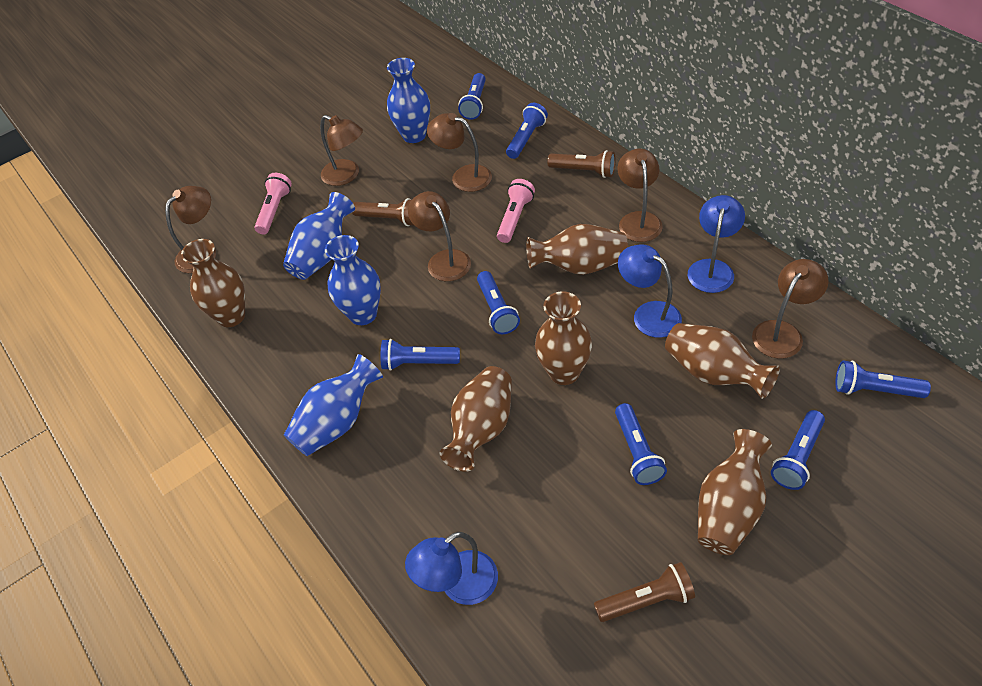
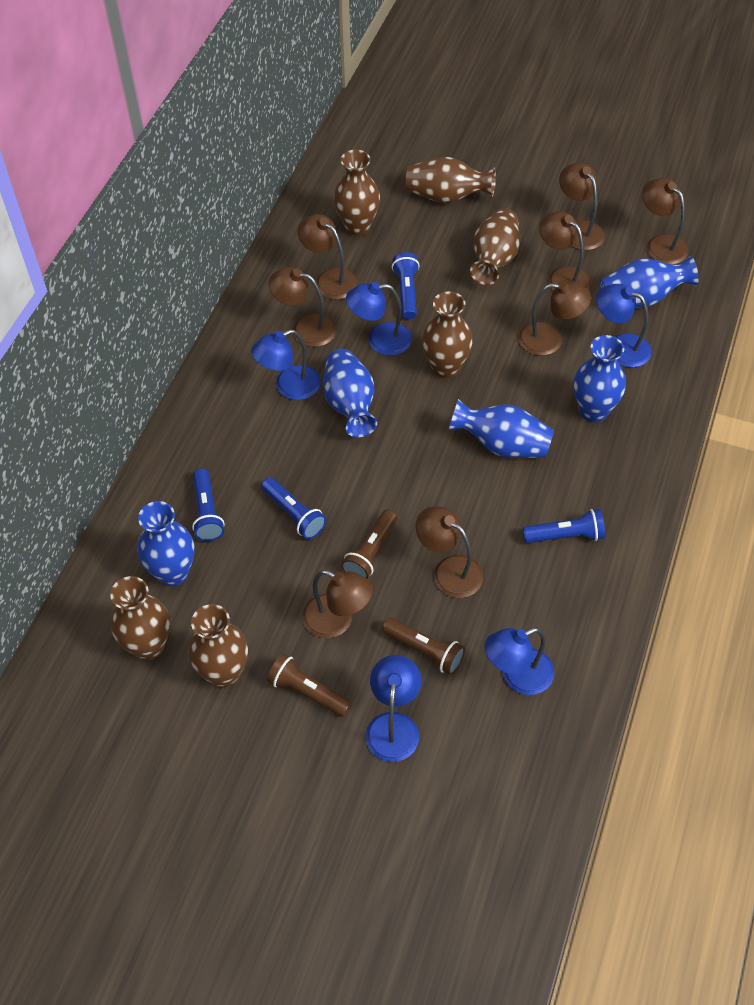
blue flashlight: 7 -> 4
blue lamp: 3 -> 5
blue vase: 4 -> 5
brown lamp: 6 -> 8
pink flashlight: 2 -> 0

